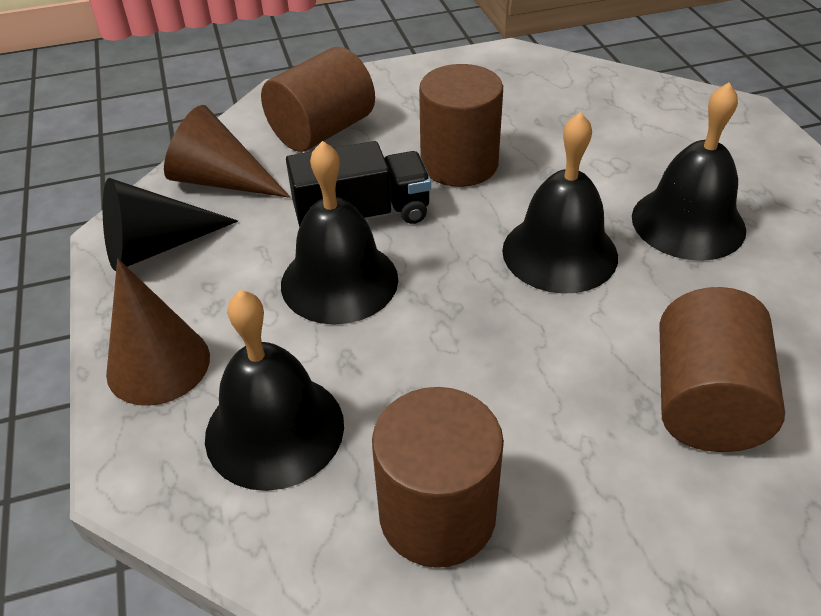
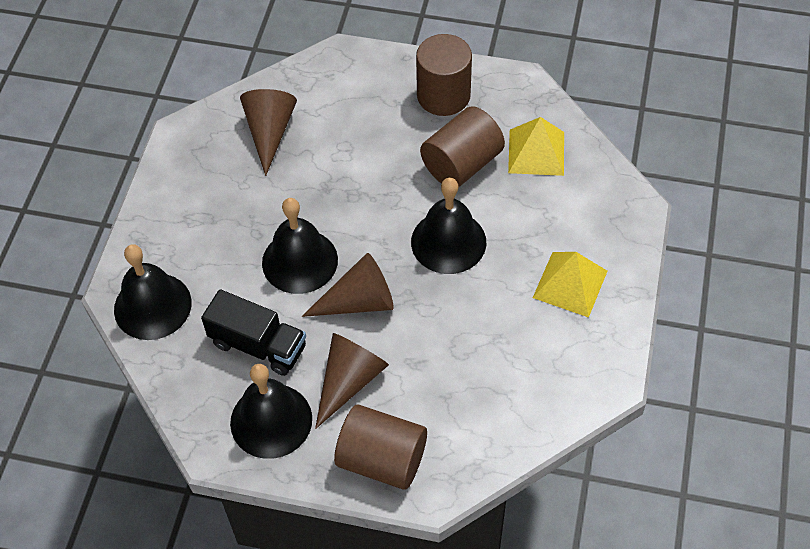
black cone: 1 -> 0
brown cone: 2 -> 3
brown cylinder: 4 -> 3
yellow pyramid: 0 -> 2

